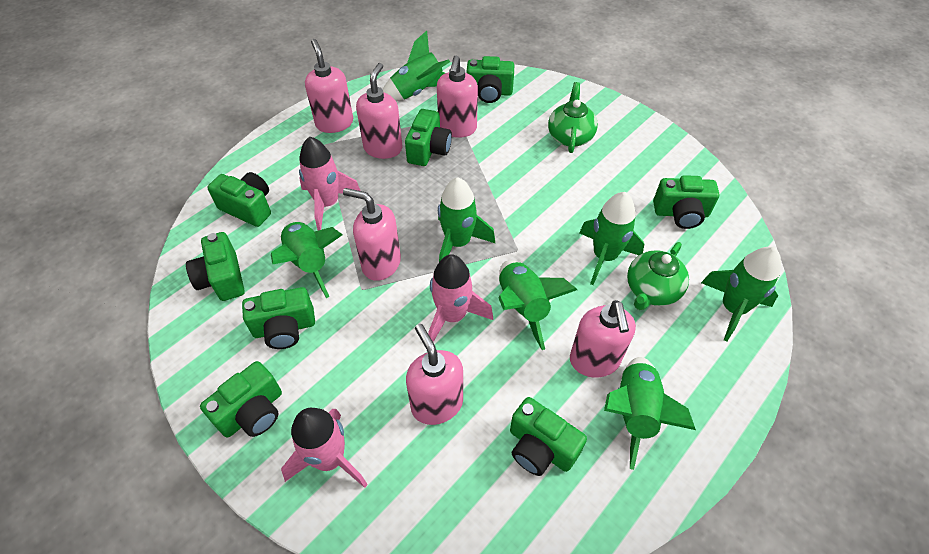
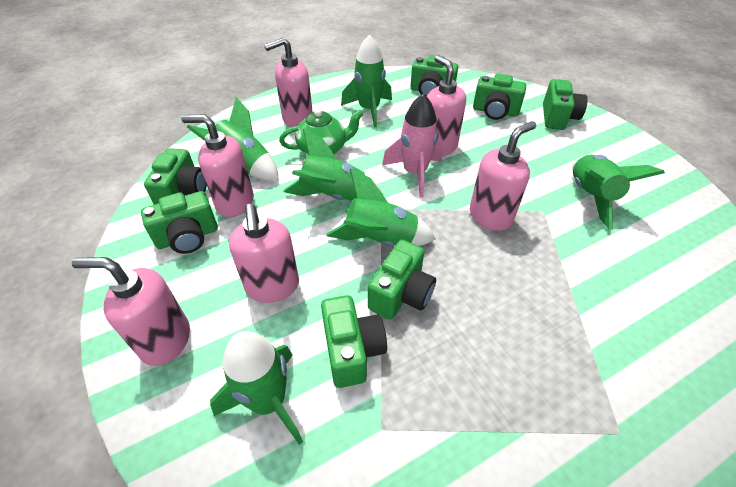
green camera: 8 -> 7
green rocket: 7 -> 6
green teapot: 2 -> 1
pink rocket: 3 -> 1

